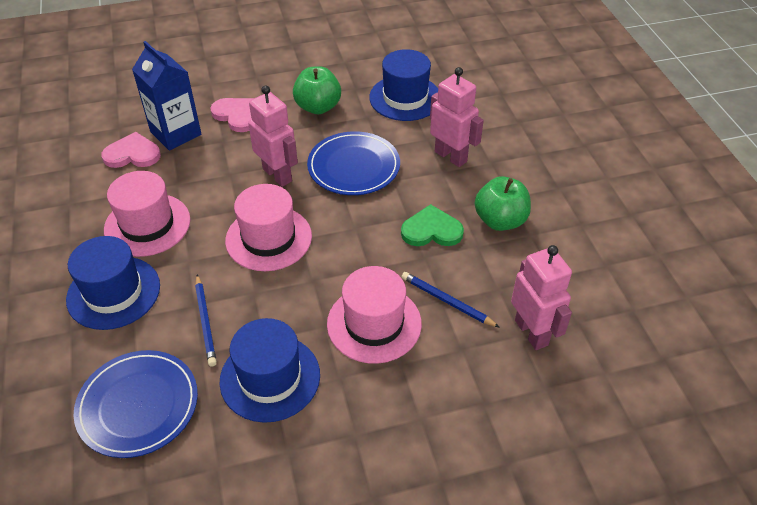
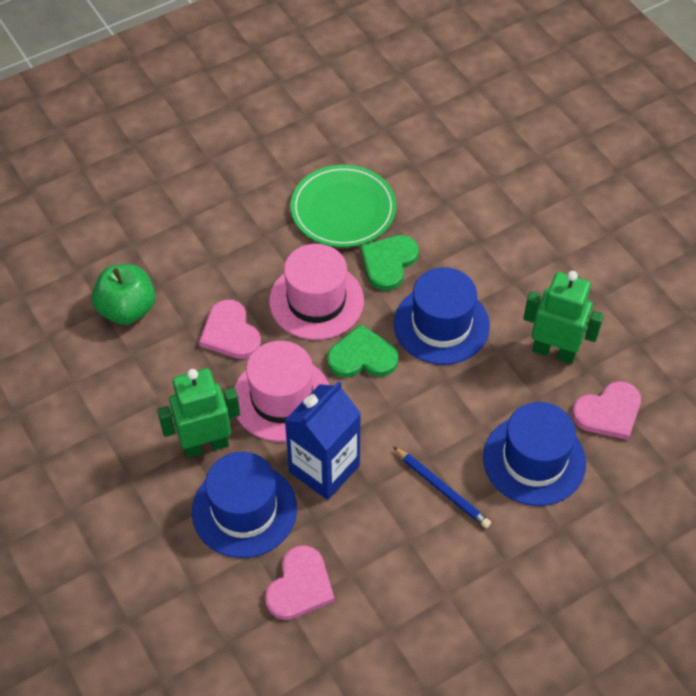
blue pencil: 2 -> 1
blue plate: 2 -> 0
green apple: 2 -> 1
green heart: 1 -> 2
green plate: 0 -> 1
green robot: 0 -> 2
pink hat: 3 -> 2
pink heart: 2 -> 3
pink robot: 3 -> 0

